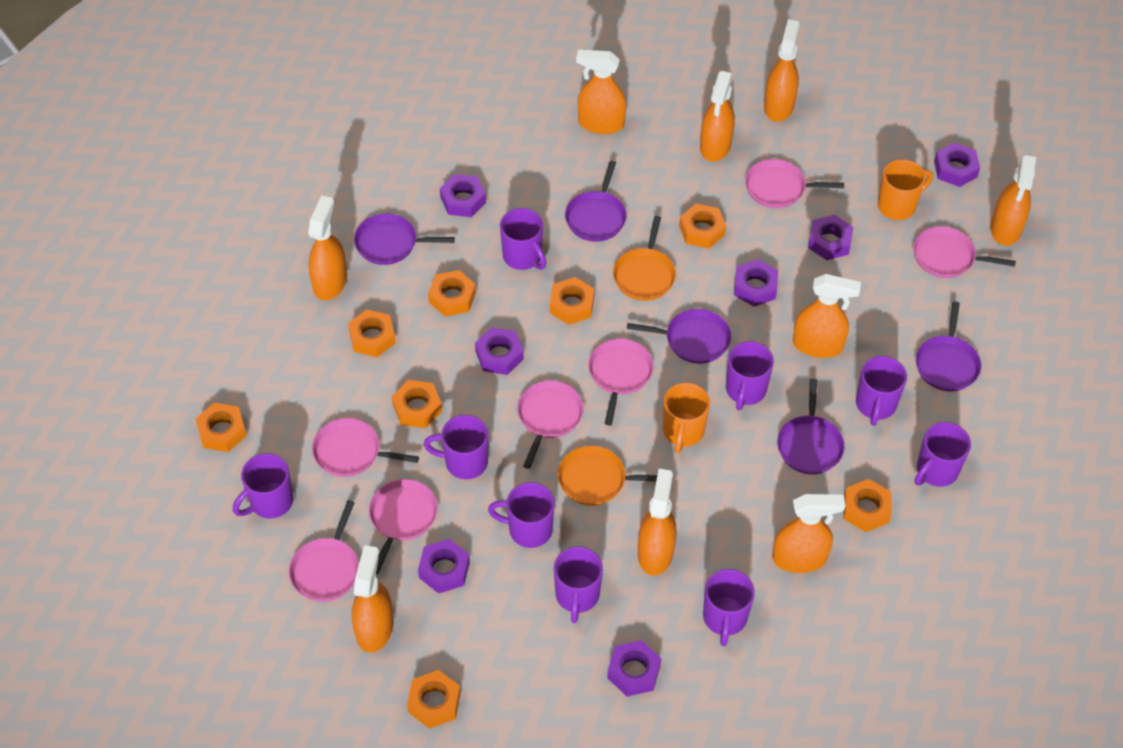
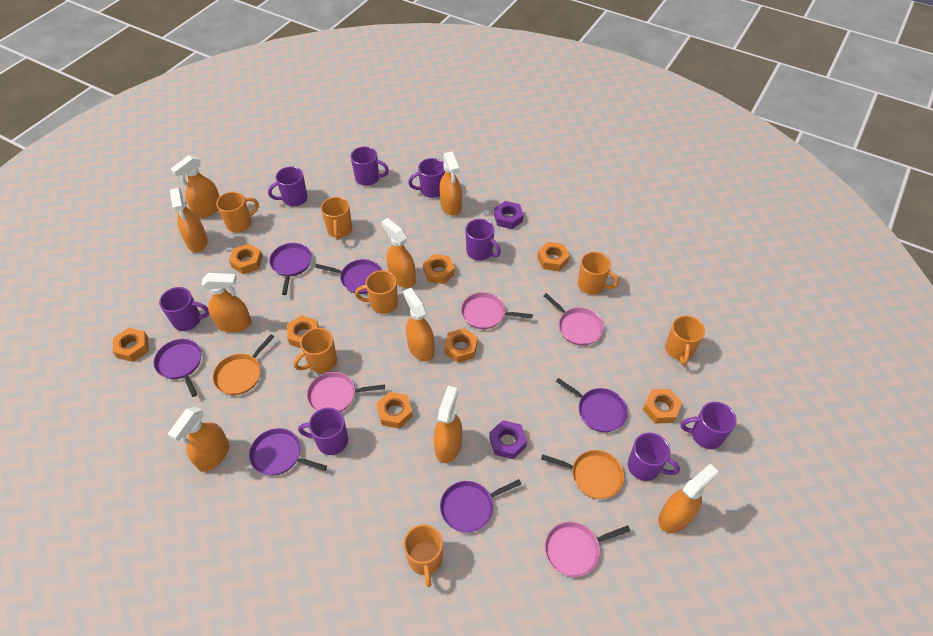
orange mug: 2 -> 7
pink pan: 7 -> 4
purple mug: 9 -> 8
purple nut: 7 -> 2
purple pan: 5 -> 6

